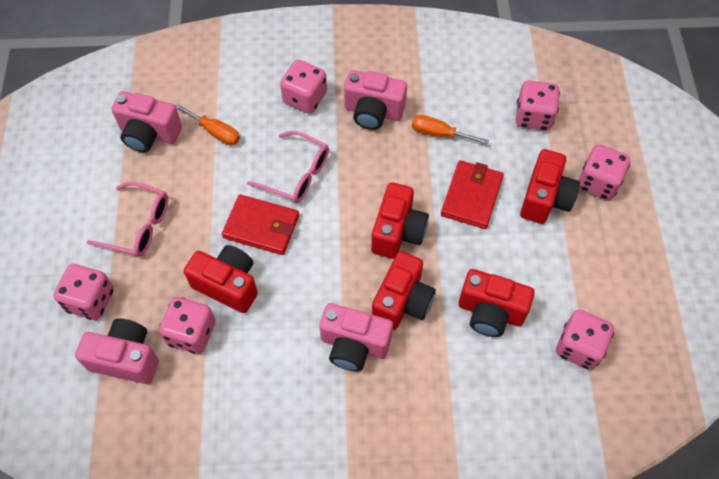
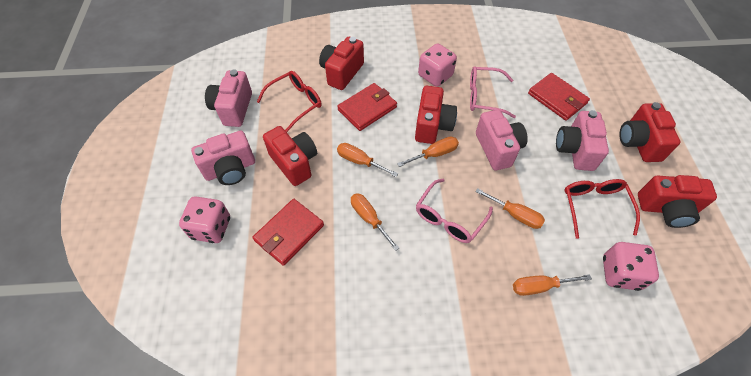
orange screwdriver: 2 -> 5
pink dice: 6 -> 3
red glasses: 0 -> 2
red wallet: 2 -> 3

